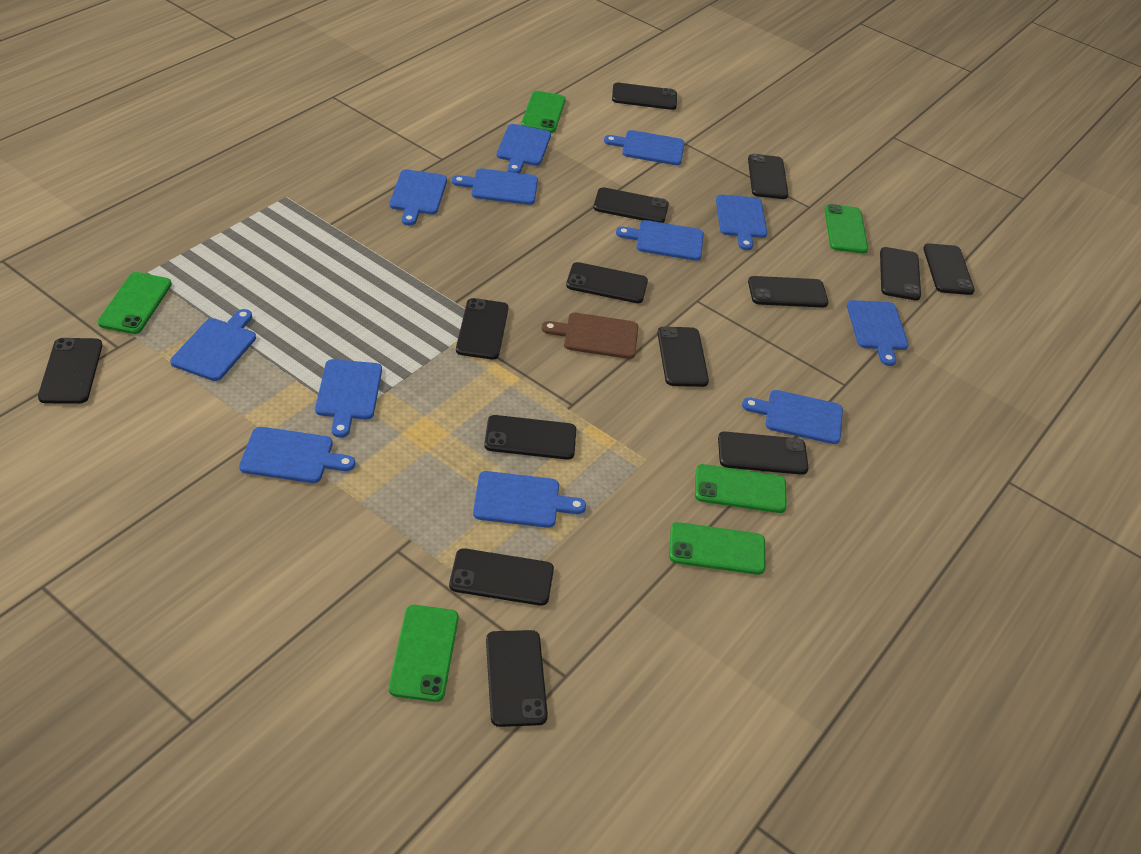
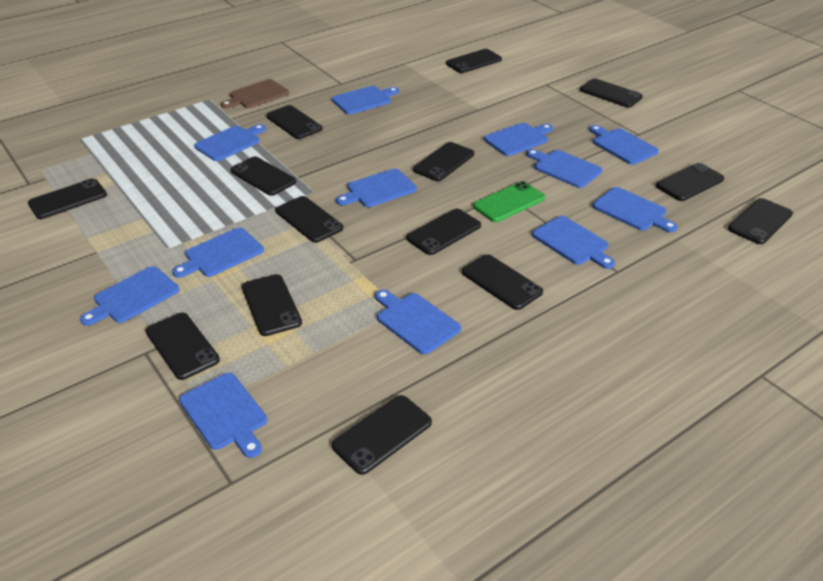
green phone: 6 -> 1

